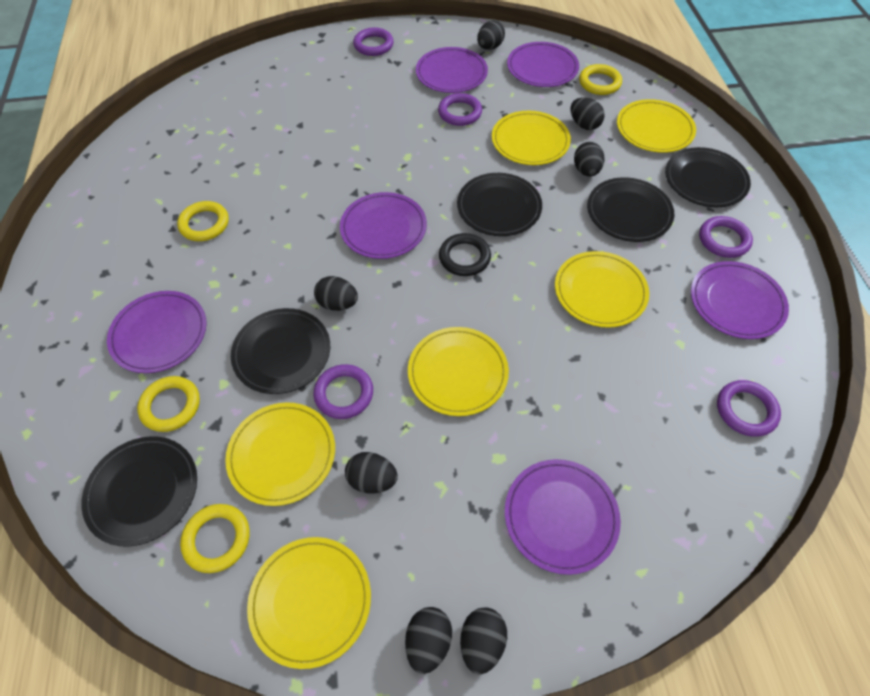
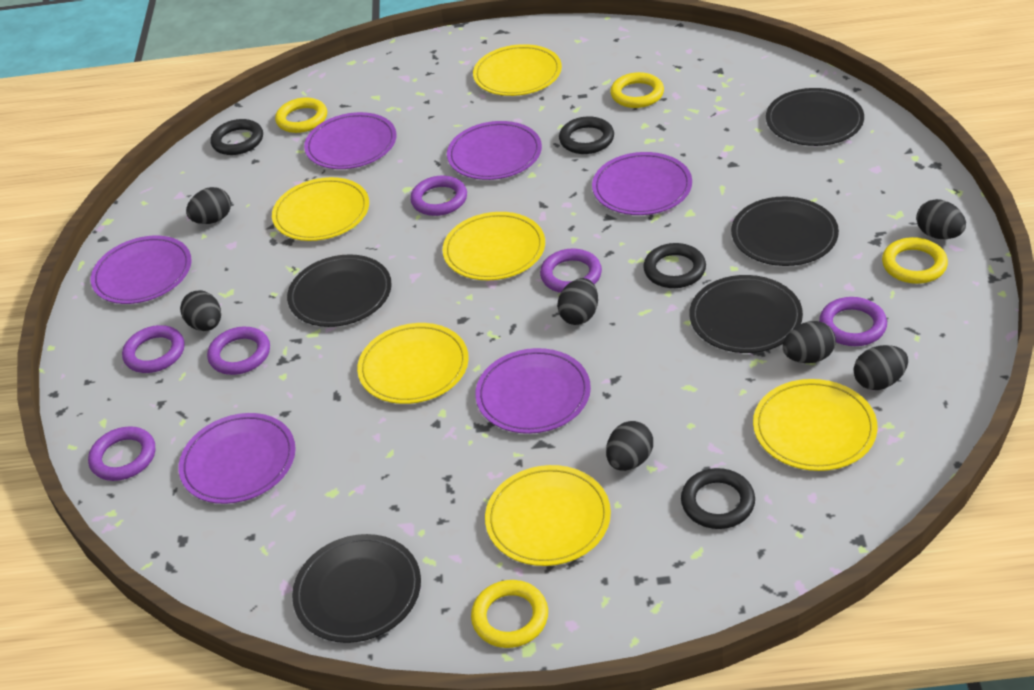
black ring: 1 -> 4
purple ring: 5 -> 6

